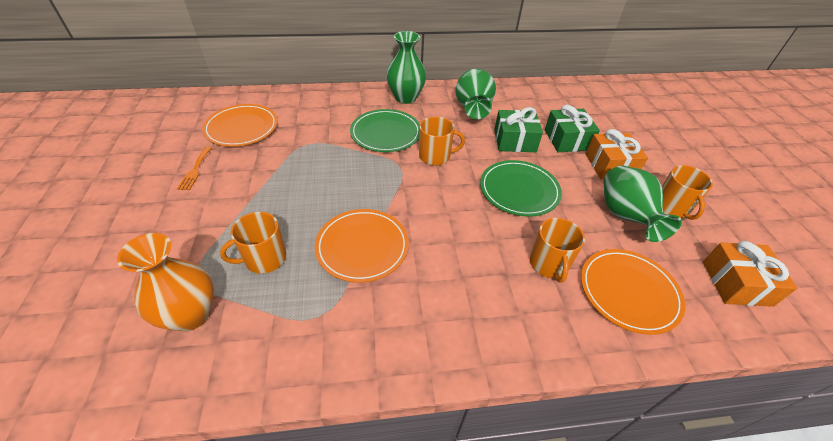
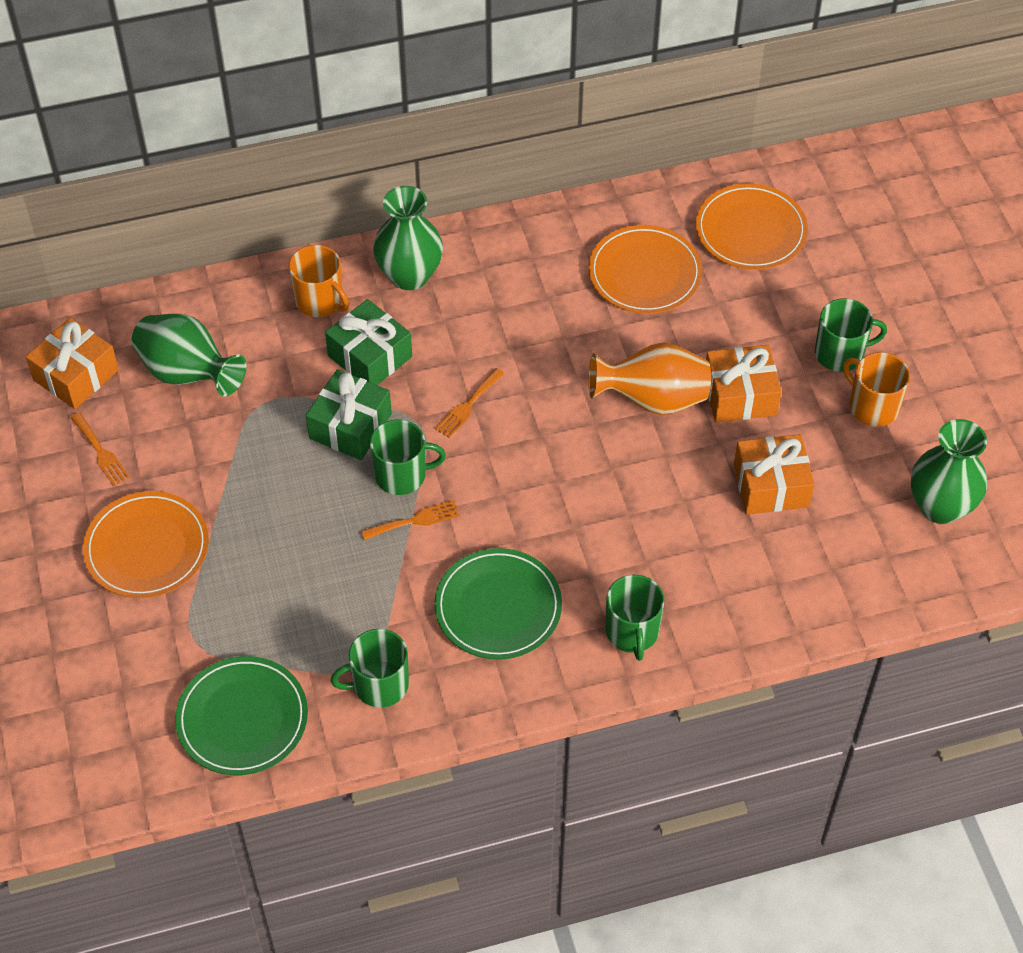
green mug: 0 -> 4
orange fork: 1 -> 3
orange gift: 2 -> 3
orange mug: 4 -> 2

